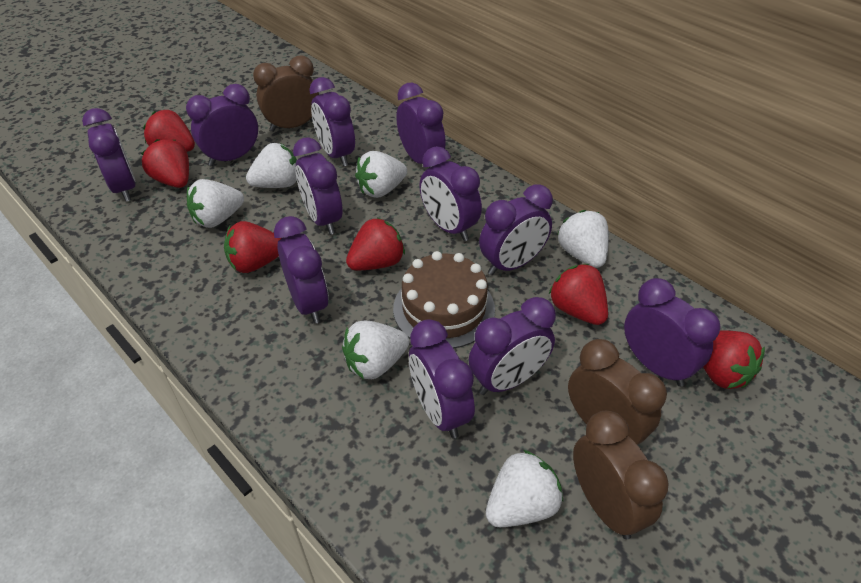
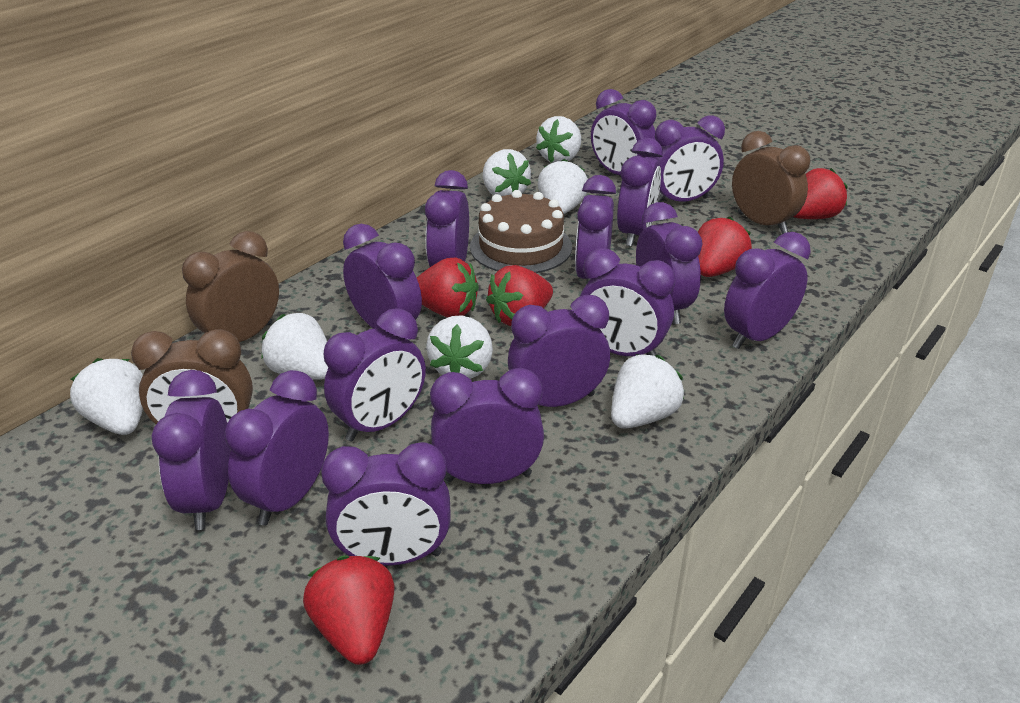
purple clock: 11 -> 15
red strawberry: 6 -> 5
white strawberry: 6 -> 7

